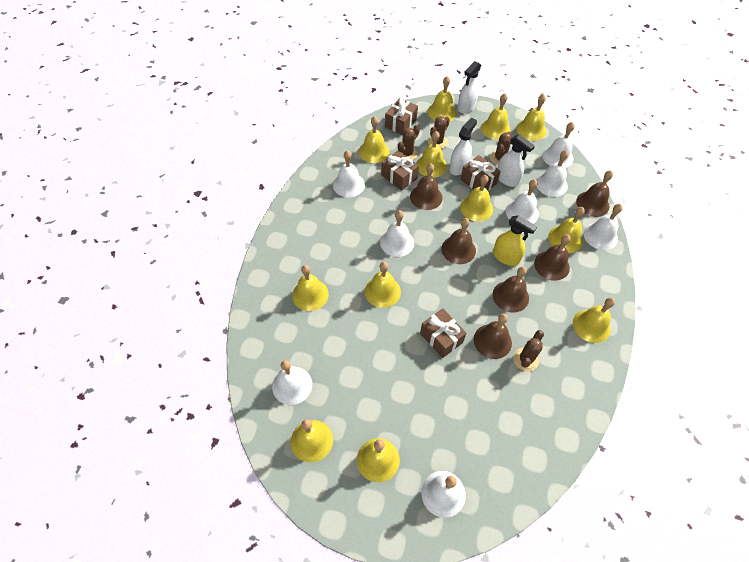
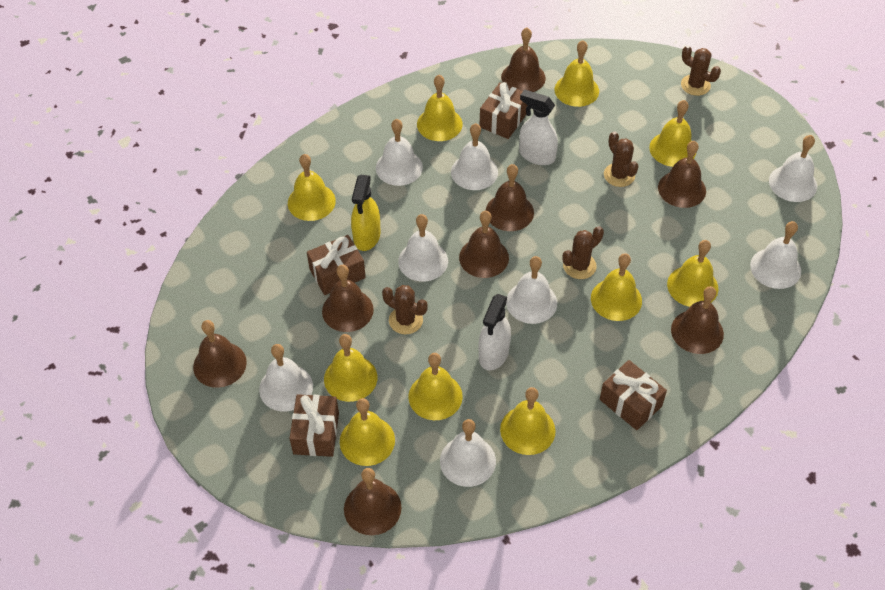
brown bell: 6 -> 8
white spray bottle: 3 -> 2
yellow bell: 12 -> 10

